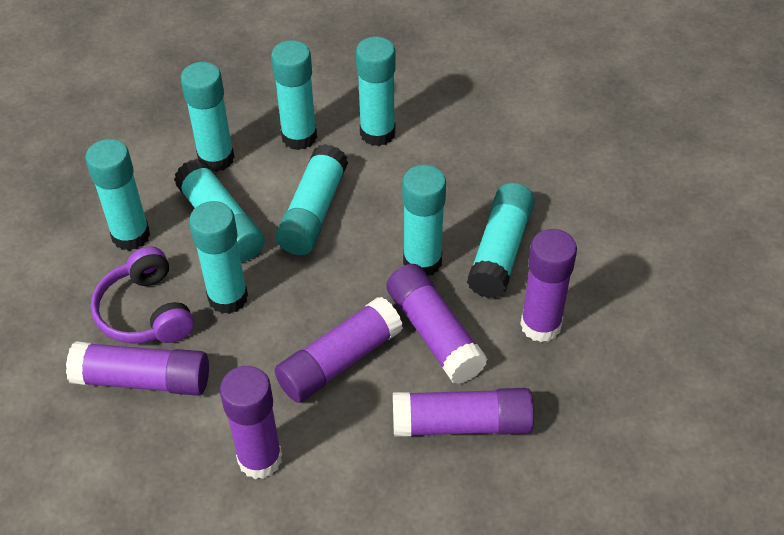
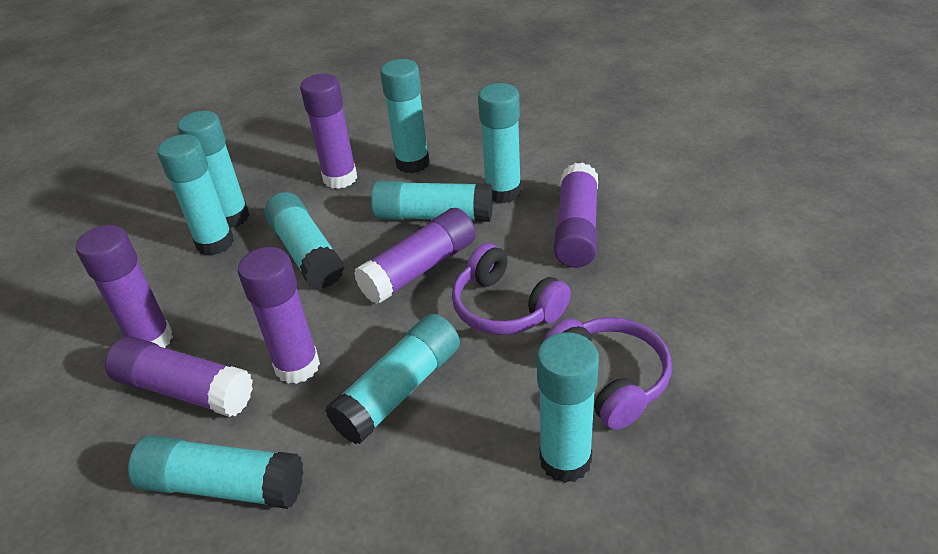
purple headphones: 1 -> 2

